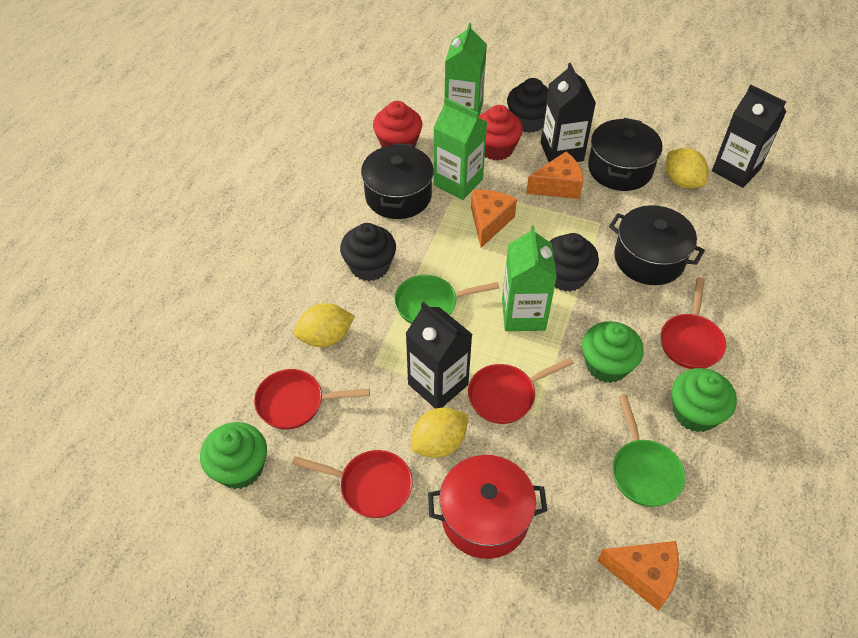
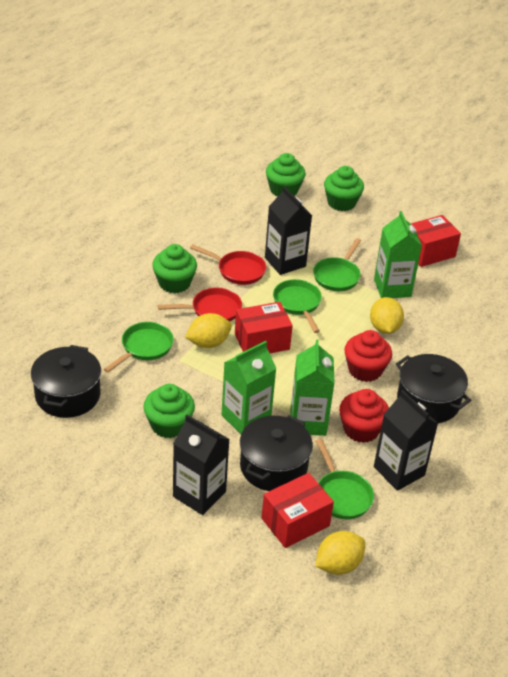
black cupcake: 3 -> 0
green cupcake: 3 -> 4
green pan: 2 -> 4
orange cheese: 3 -> 0
red box: 0 -> 3
red pan: 4 -> 2
red pot: 1 -> 0

